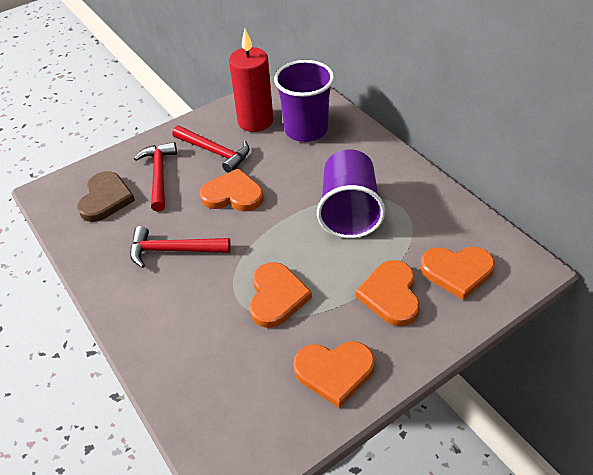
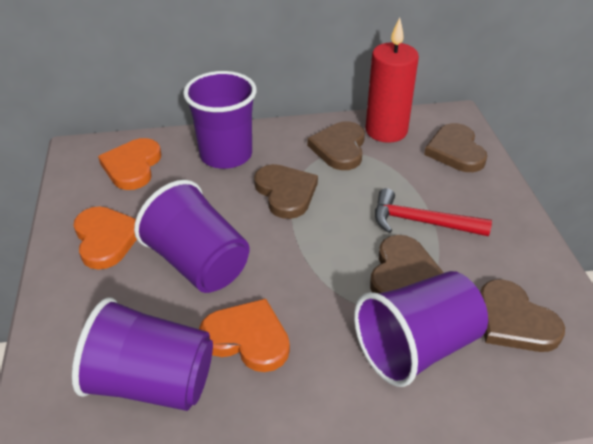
brown heart: 1 -> 5
orange heart: 5 -> 3
purple cup: 2 -> 4
red hammer: 3 -> 1

